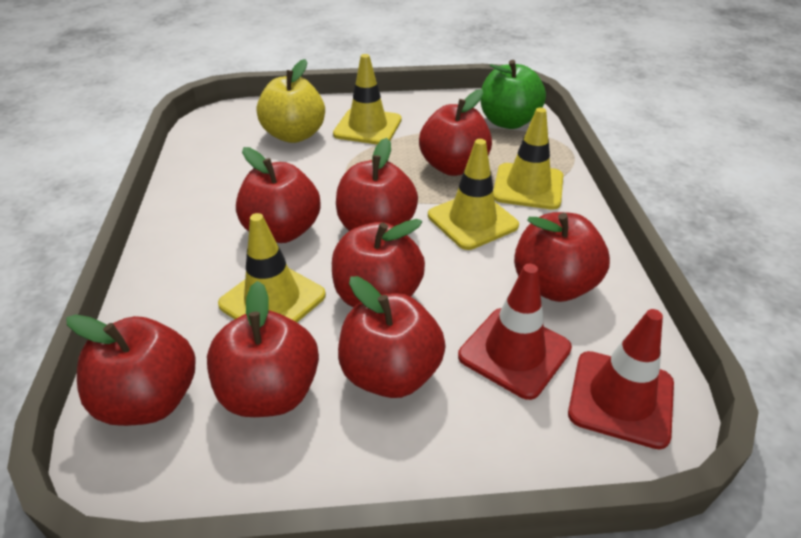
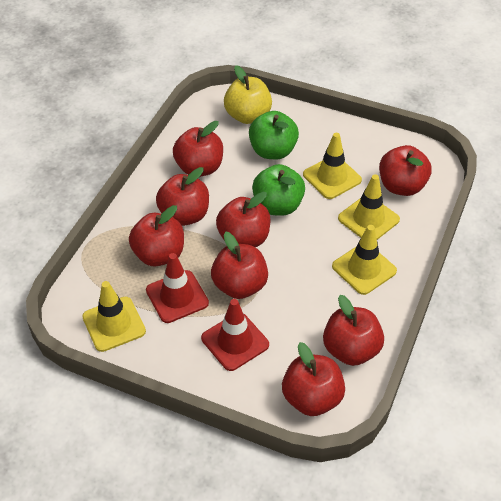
green apple: 1 -> 2

